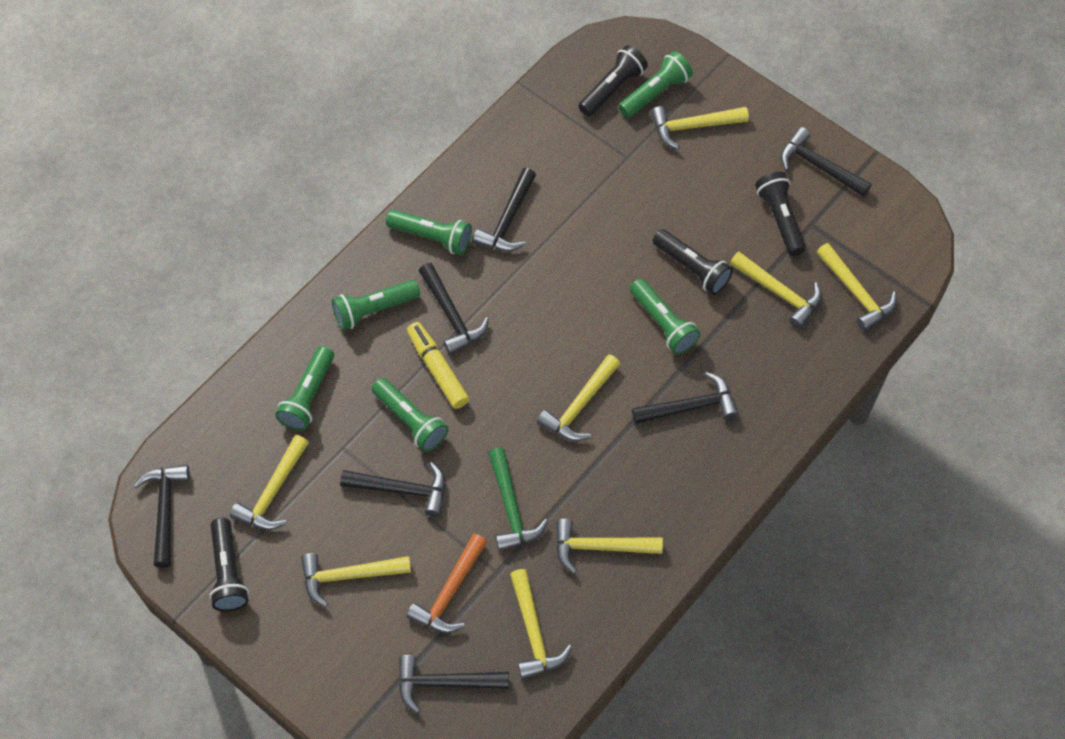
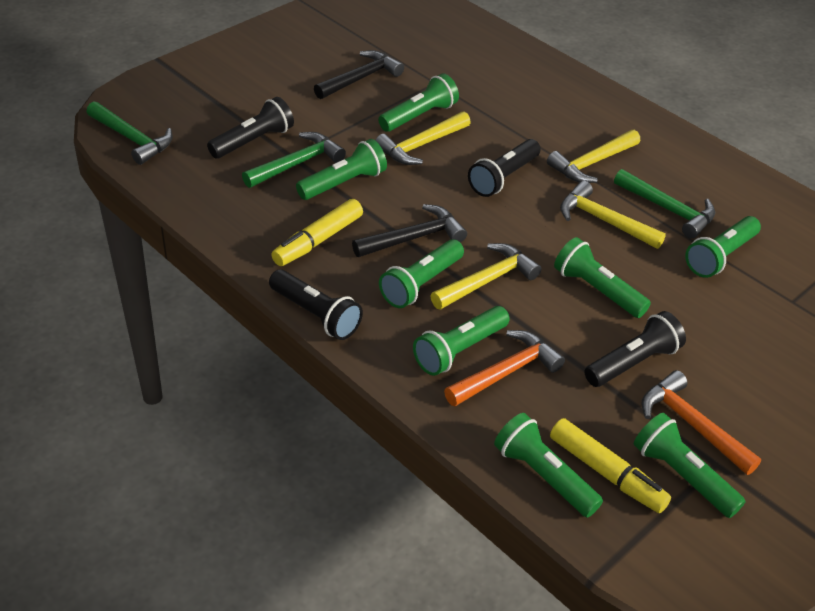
black hammer: 7 -> 2
green flashlight: 6 -> 8
green hammer: 1 -> 3
orange hammer: 1 -> 2
yellow hammer: 8 -> 4
yellow marker: 1 -> 2

